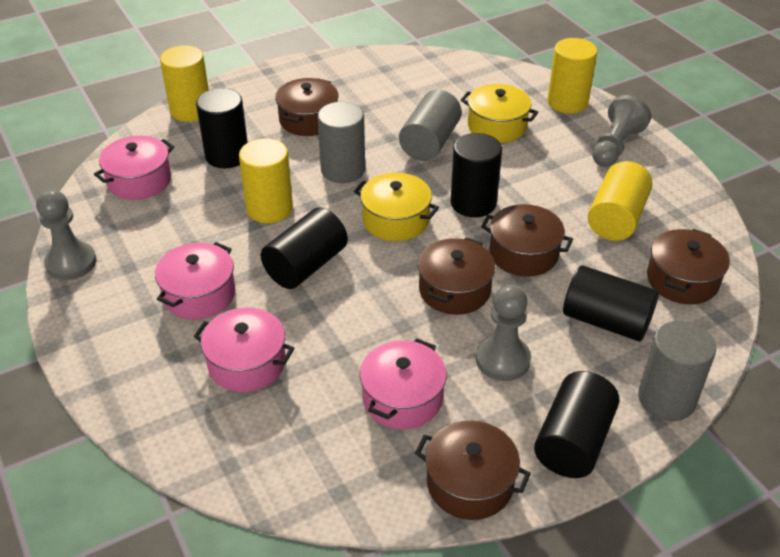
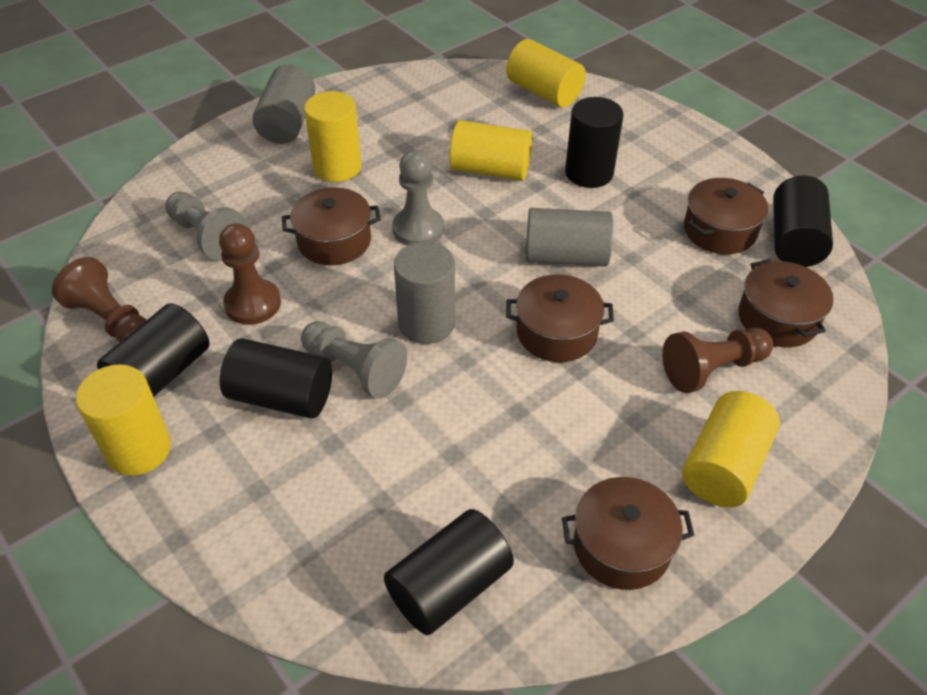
brown pawn: 0 -> 3
pink pot: 4 -> 0
yellow cylinder: 4 -> 5
yellow pot: 2 -> 0

